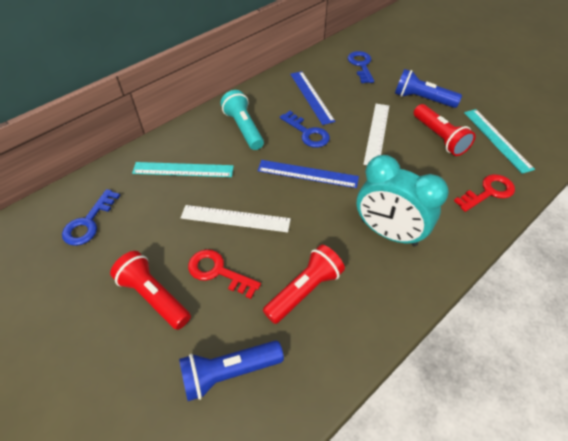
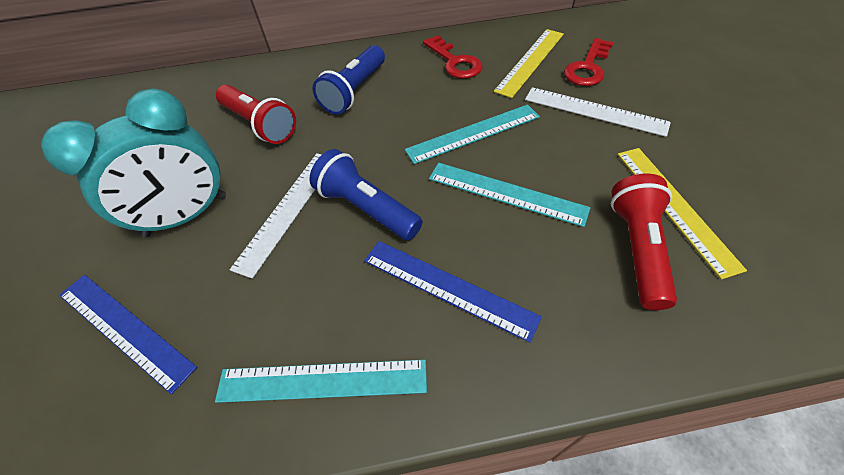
blue key: 3 -> 0
red flashlight: 3 -> 2
turquoise flashlight: 1 -> 0
turquoise ruler: 2 -> 3
yellow ruler: 0 -> 2

